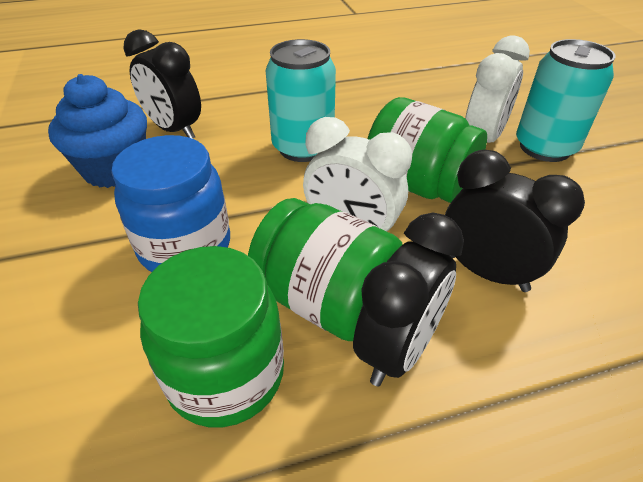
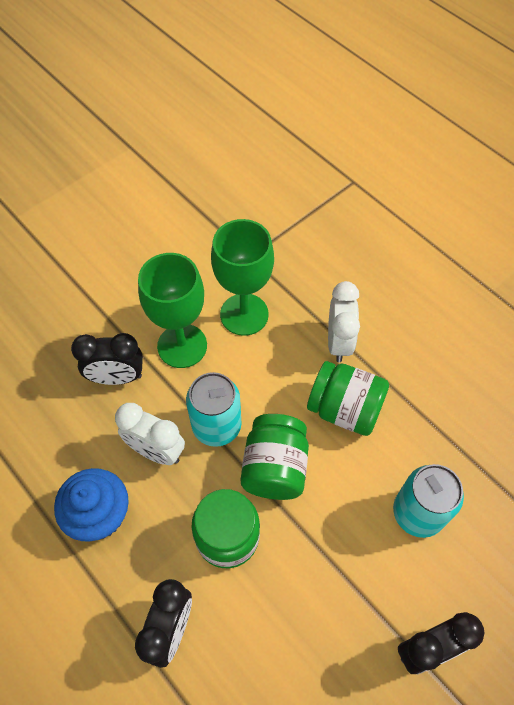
blue jar: 1 -> 0
green goblet: 0 -> 2

